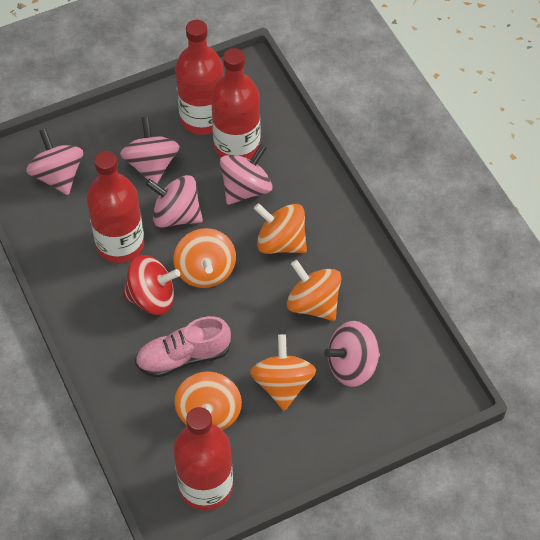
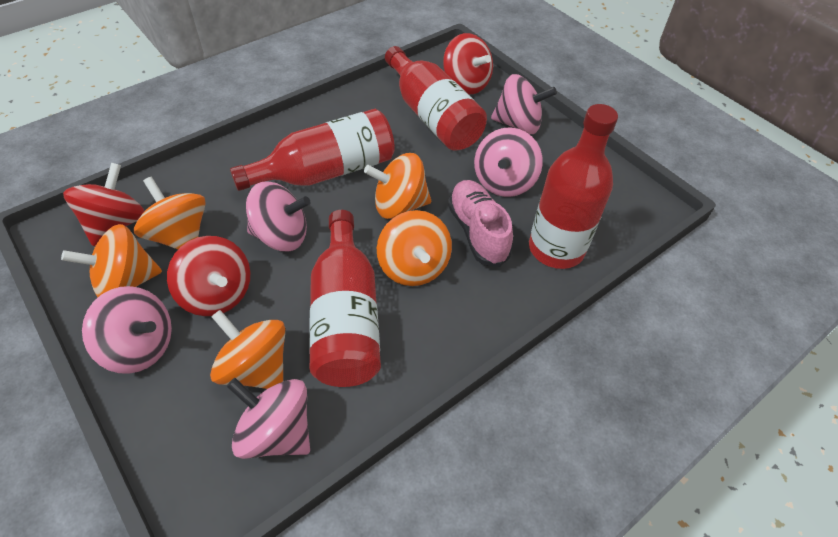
red spinning top: 1 -> 3

